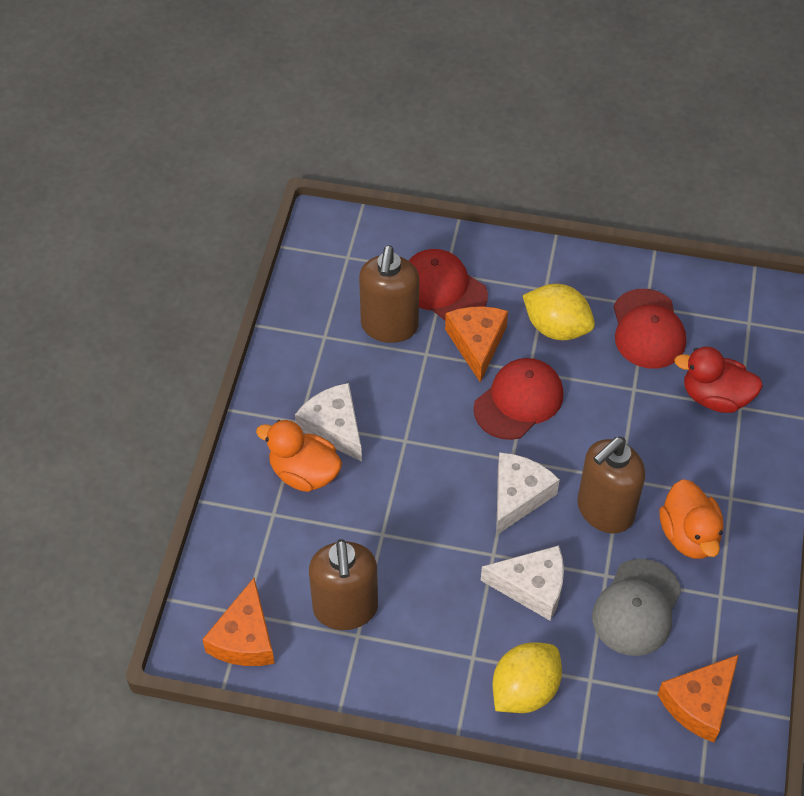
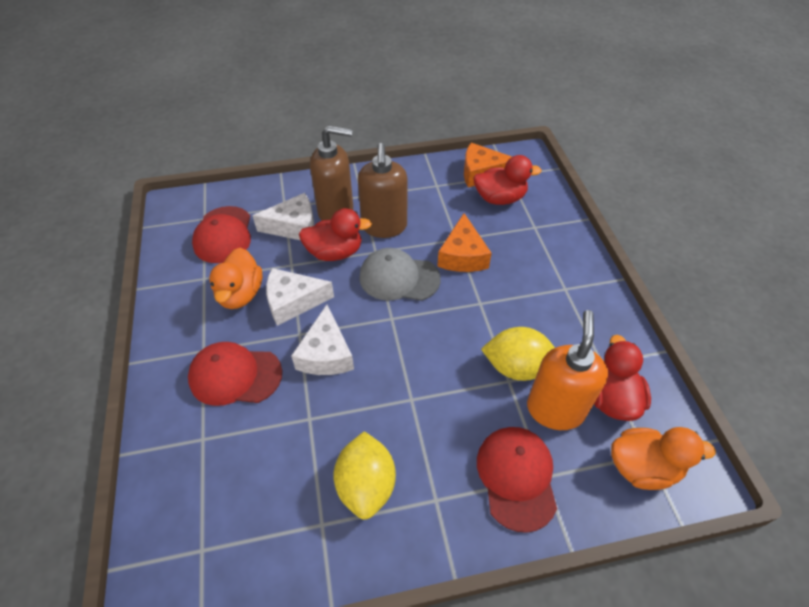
brown soap dispenser: 3 -> 2
orange cheese: 3 -> 2
orange soap dispenser: 0 -> 1
red duck: 1 -> 3

